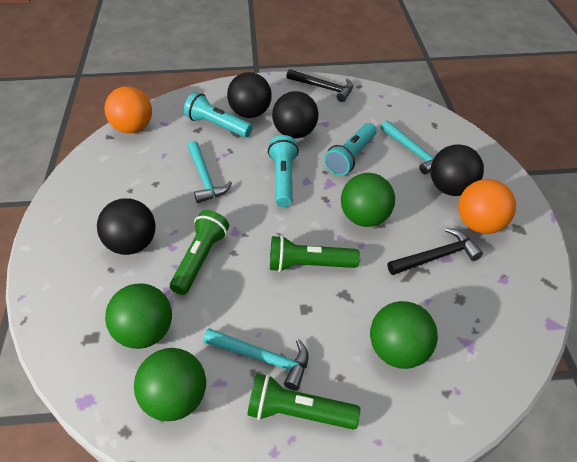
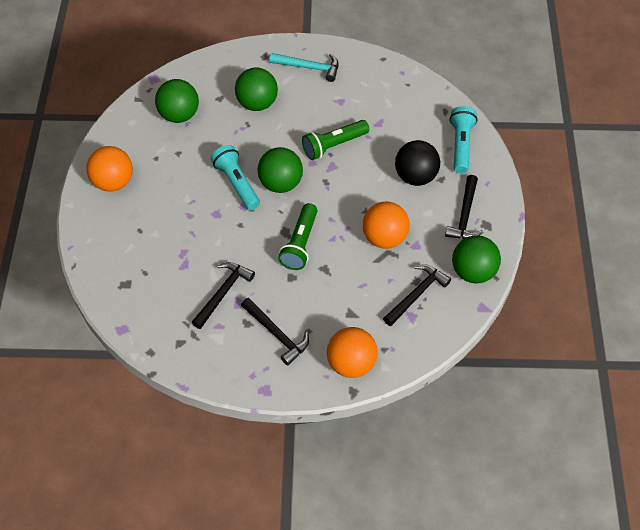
black ball: 4 -> 1
black hammer: 2 -> 4
green flashlight: 3 -> 2
orange ball: 2 -> 3
turquoise flashlight: 3 -> 2
turquoise hammer: 3 -> 1

